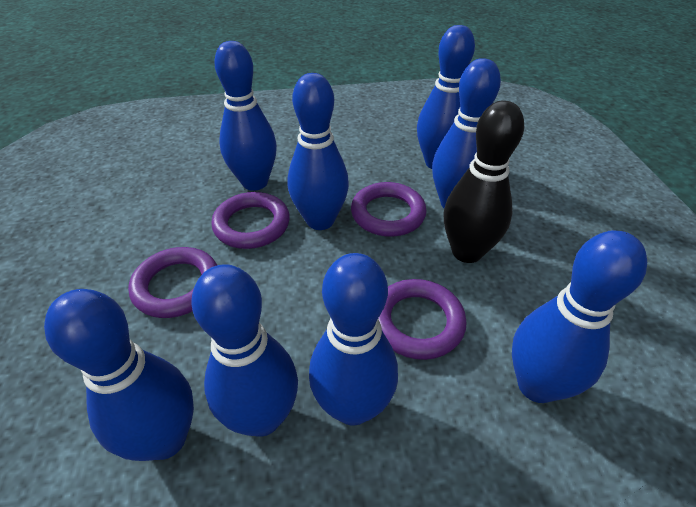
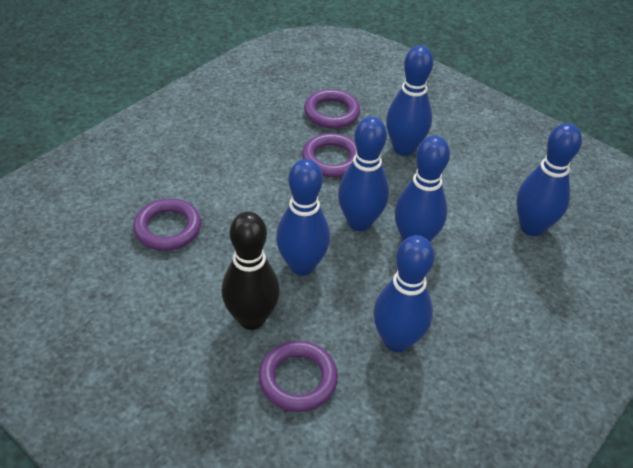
blue bowling pin: 8 -> 6

